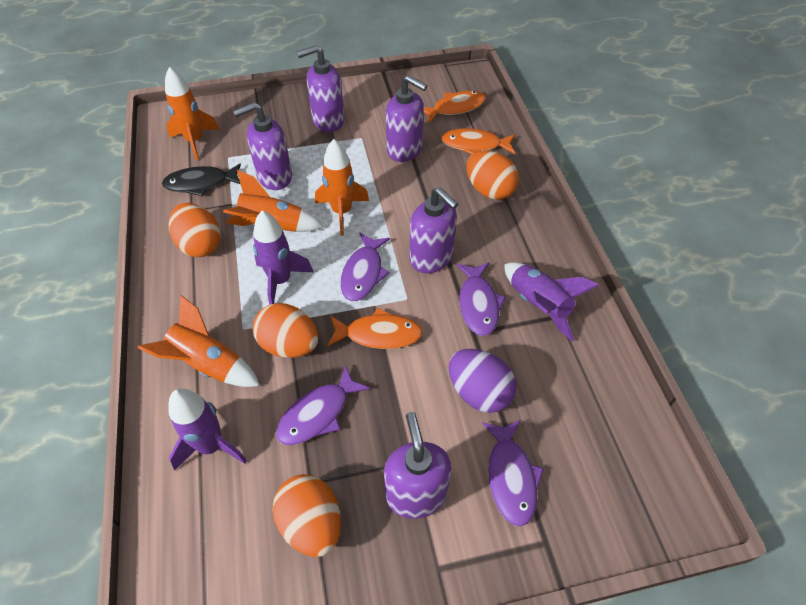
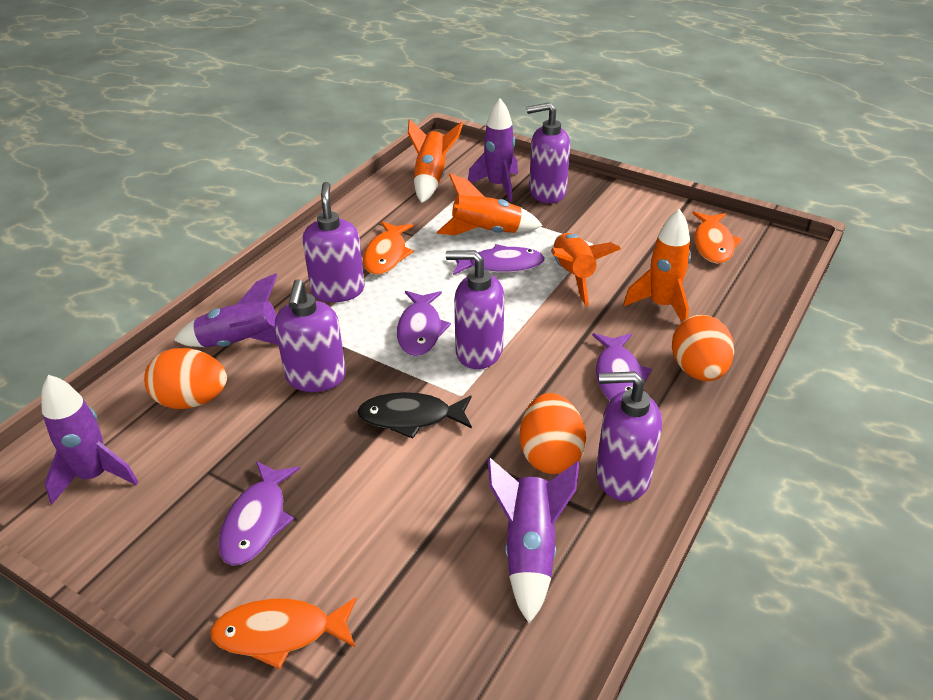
orange egg: 4 -> 3
purple egg: 1 -> 0
purple rocket: 3 -> 4

